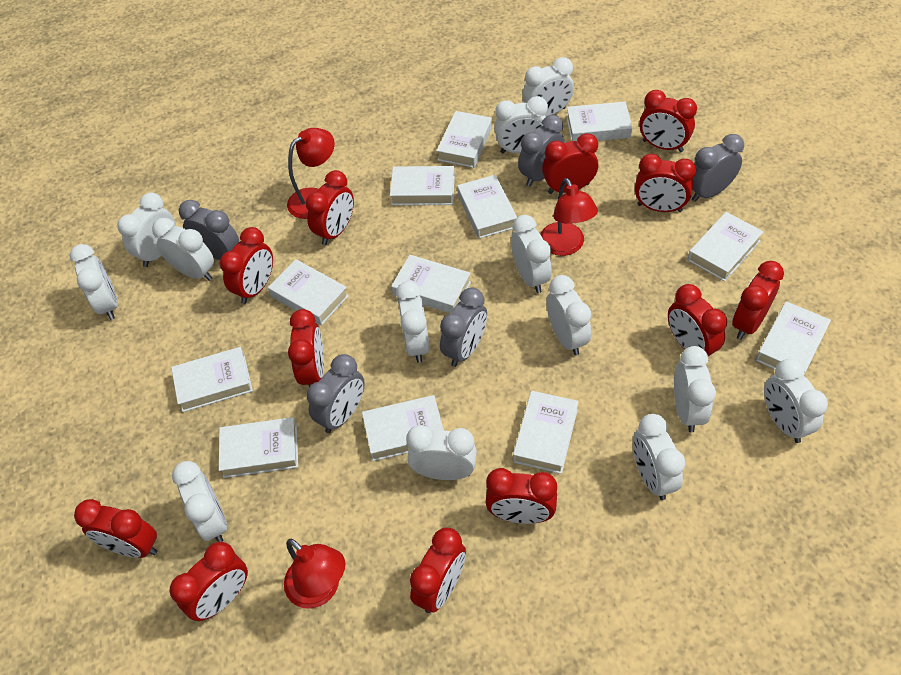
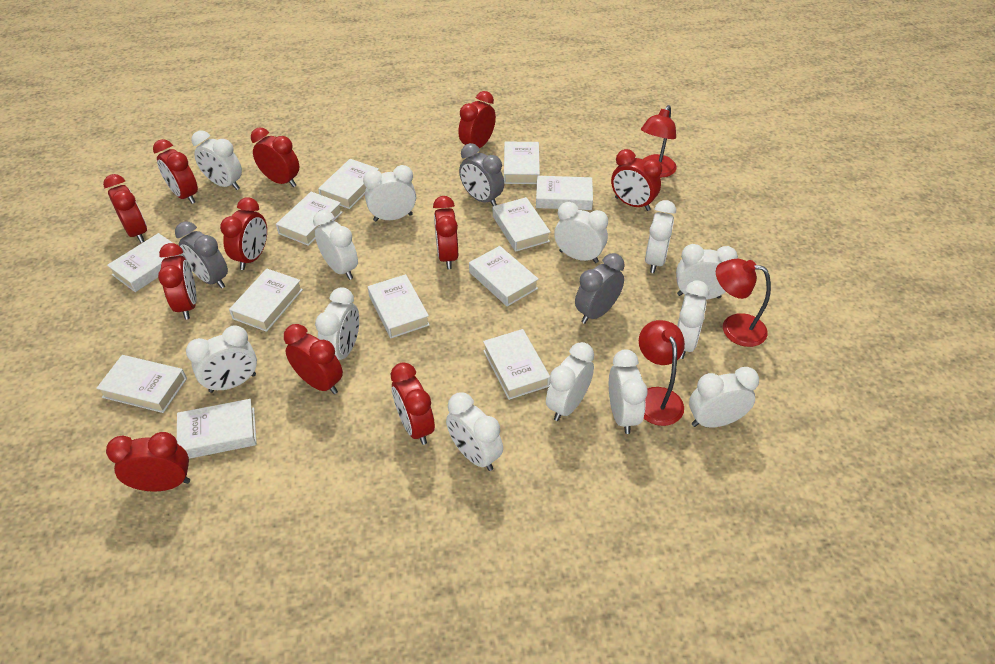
grey clock: 5 -> 3
red clock: 12 -> 11

